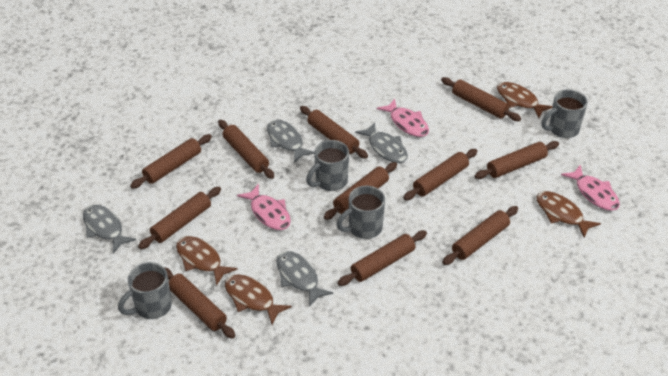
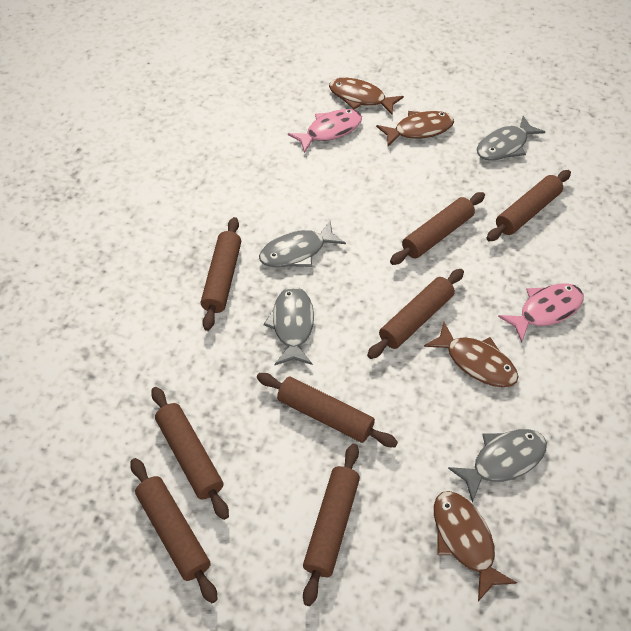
brown rolling pin: 11 -> 8
grey mug: 4 -> 0
pink fish: 3 -> 2

